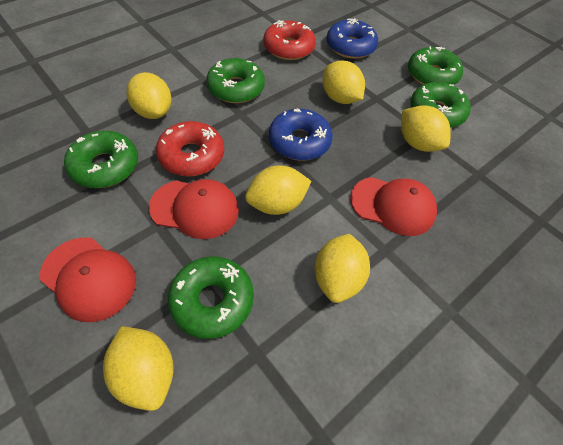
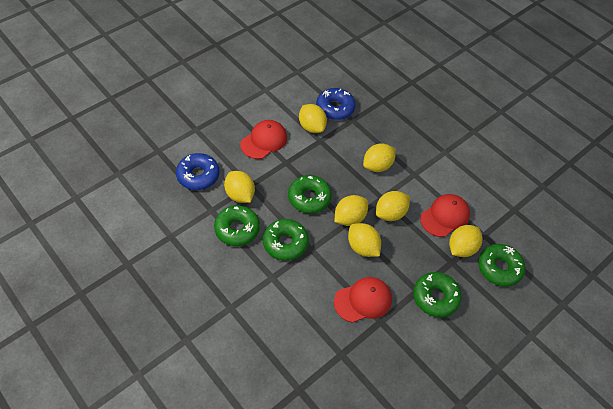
red donut: 2 -> 0
yellow lemon: 6 -> 7

